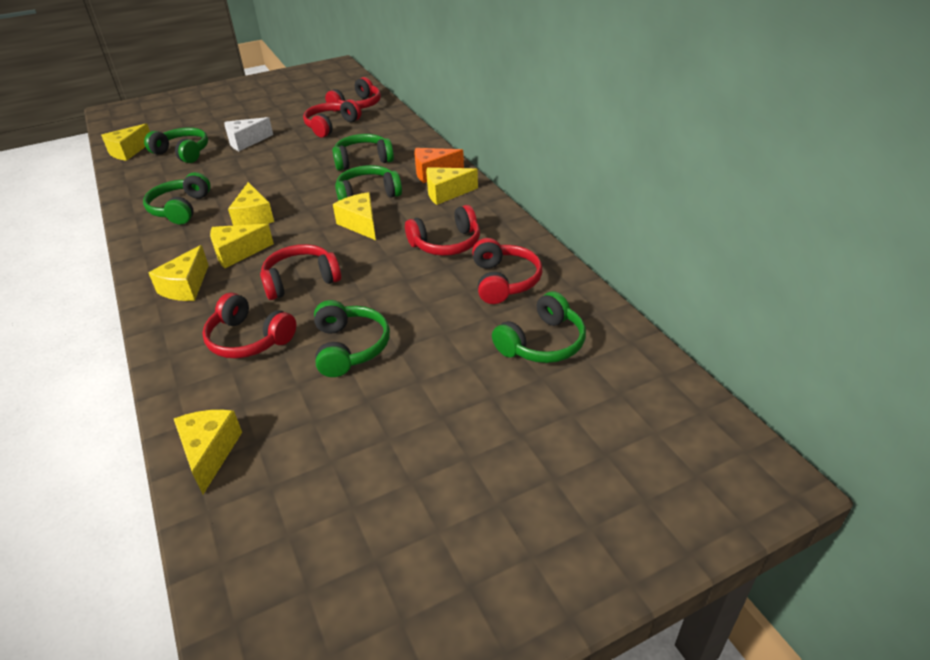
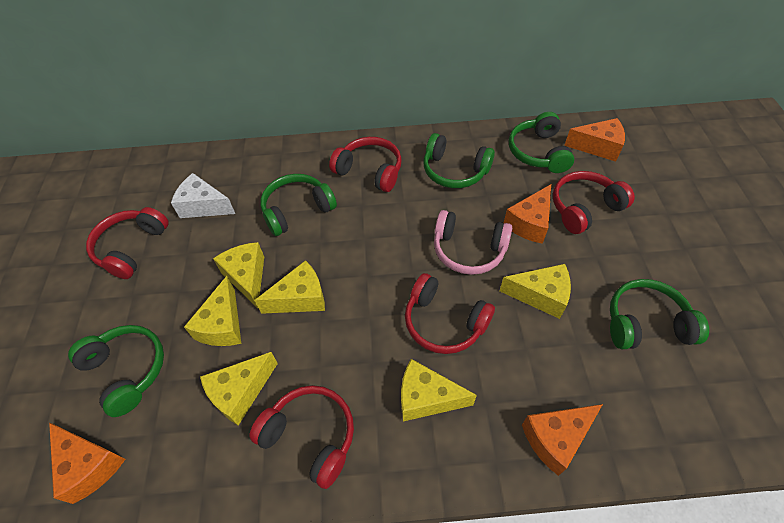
green headphones: 6 -> 5
orange cheese: 1 -> 4
pink headphones: 0 -> 1
red headphones: 6 -> 5
yellow cheese: 7 -> 6

